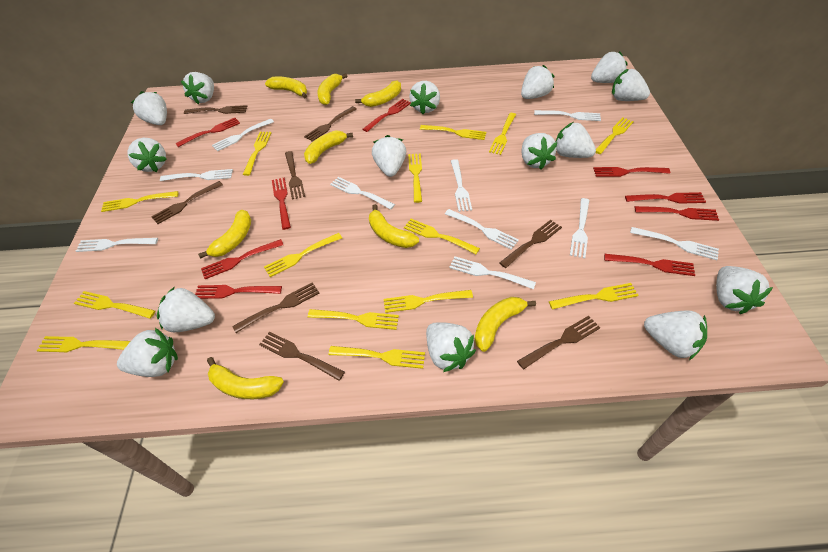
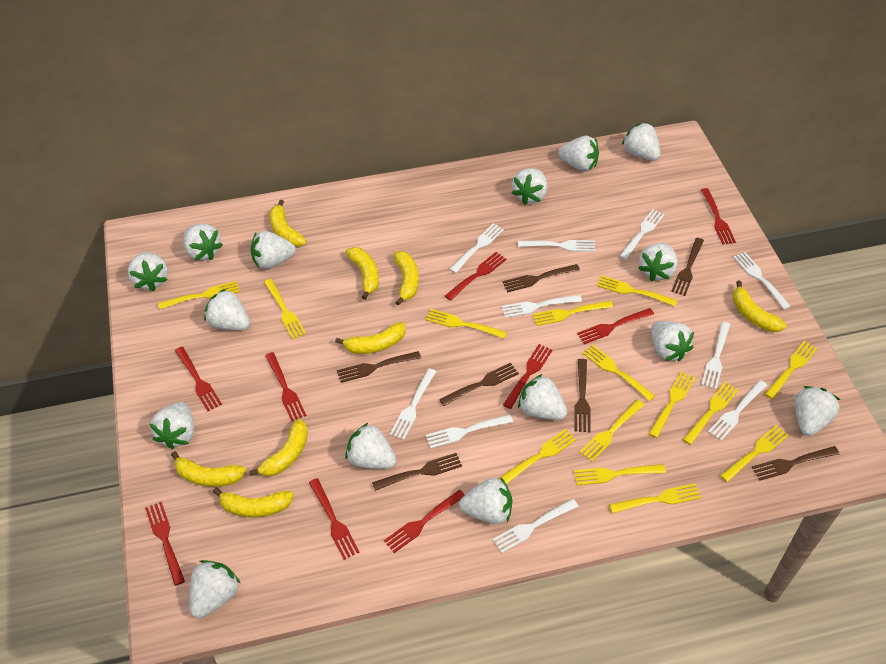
brown fork: 8 -> 7

